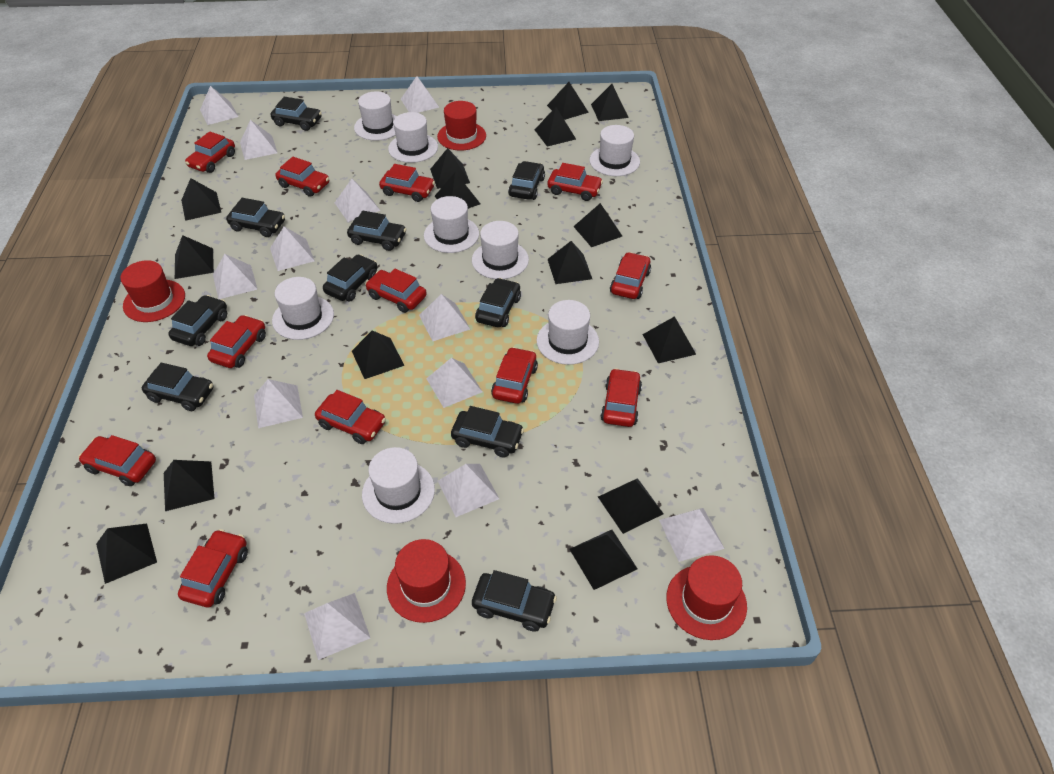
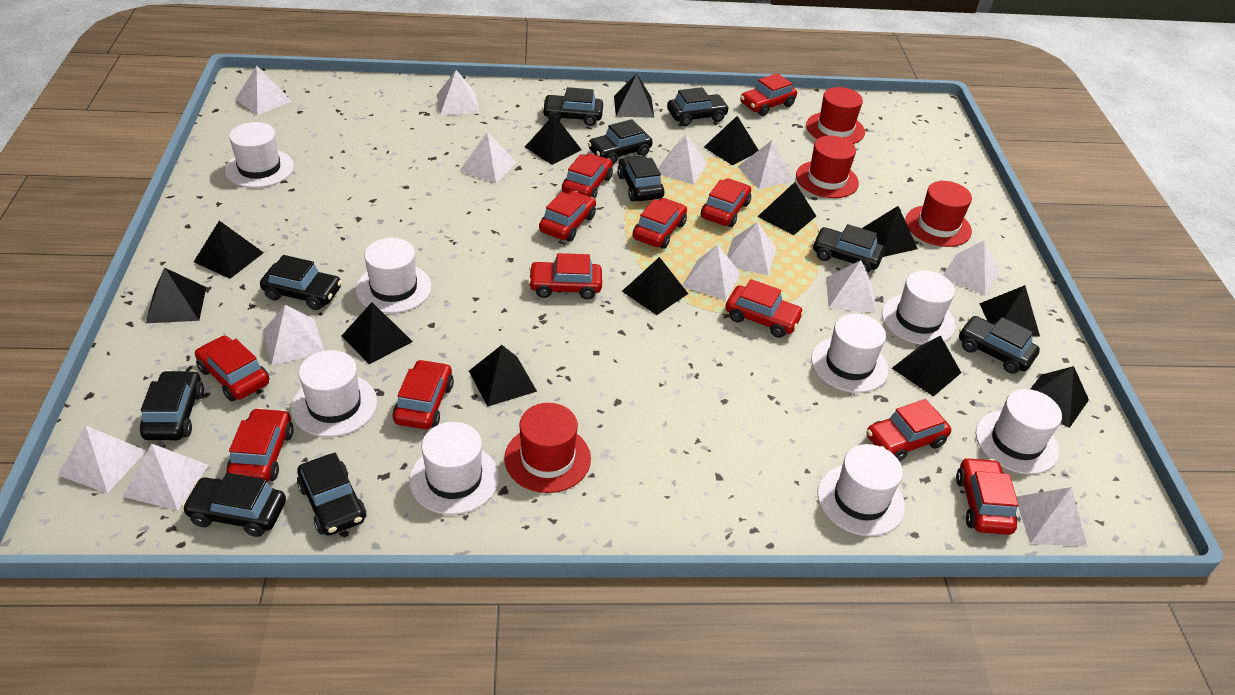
black pyramid: 15 -> 13
white pyramid: 12 -> 13

